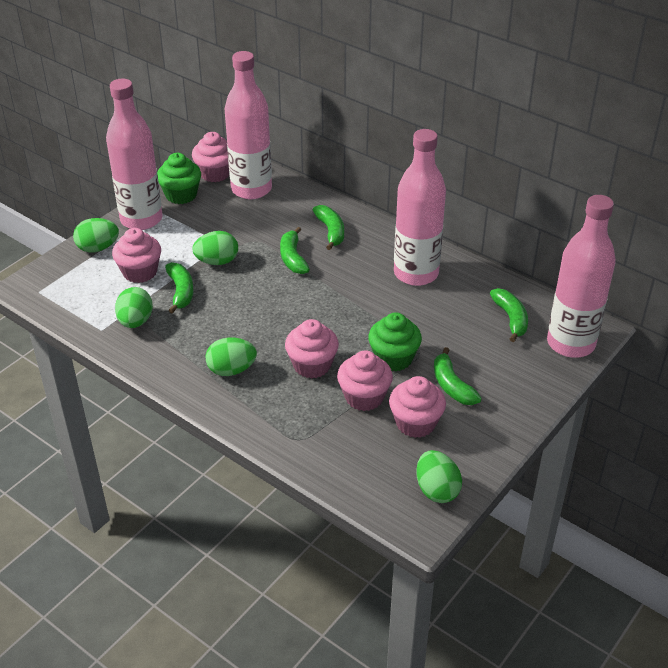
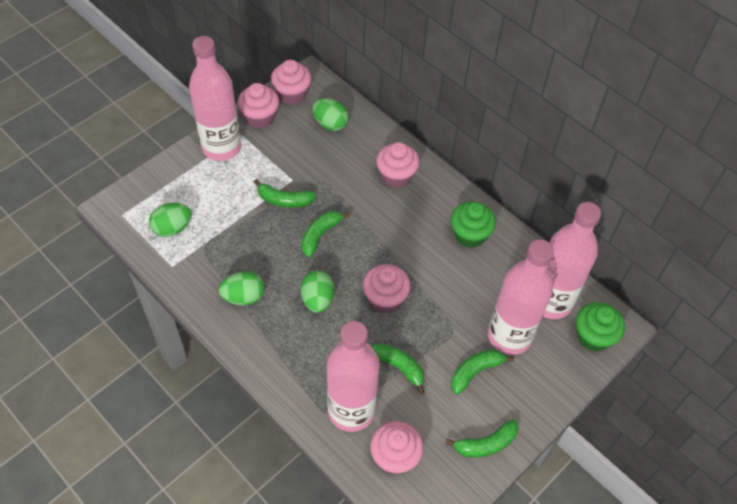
green egg: 5 -> 4

